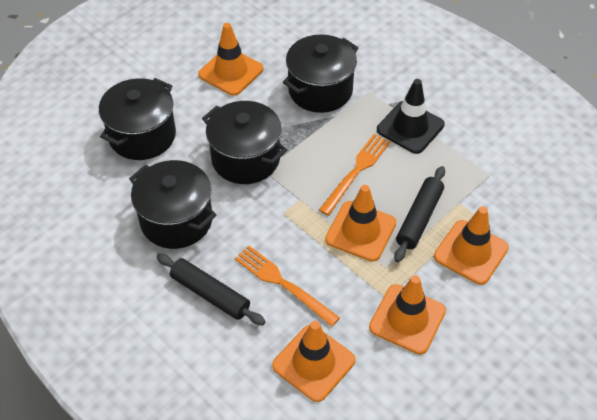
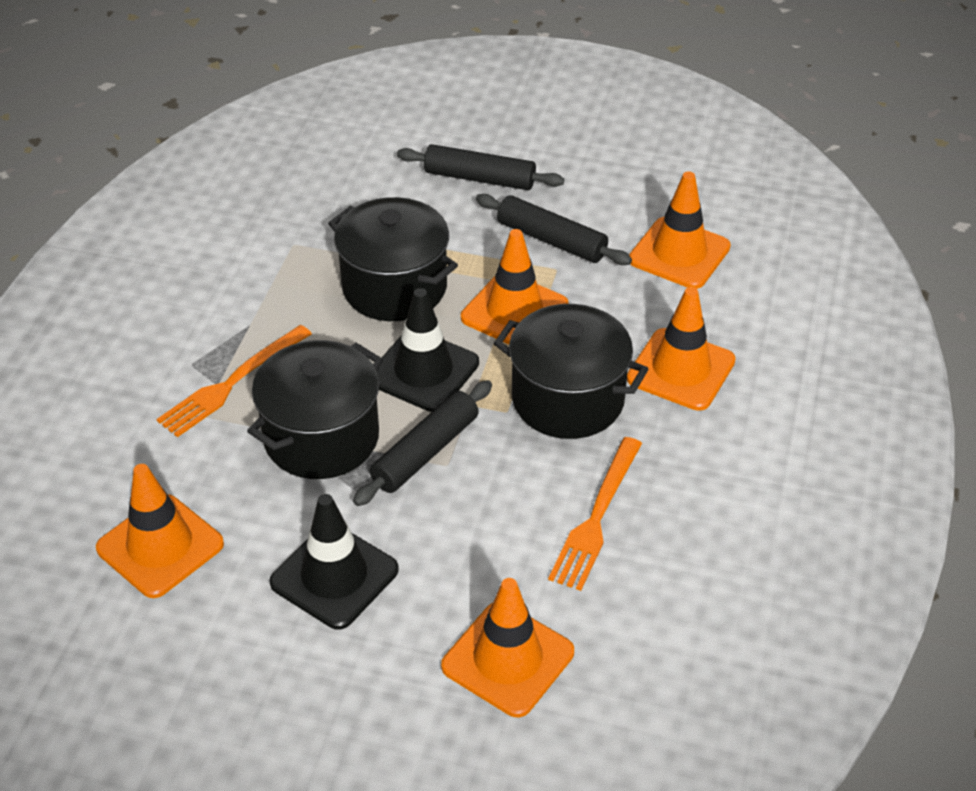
black pot: 4 -> 3
black rolling pin: 2 -> 3
black traffic cone: 1 -> 2

